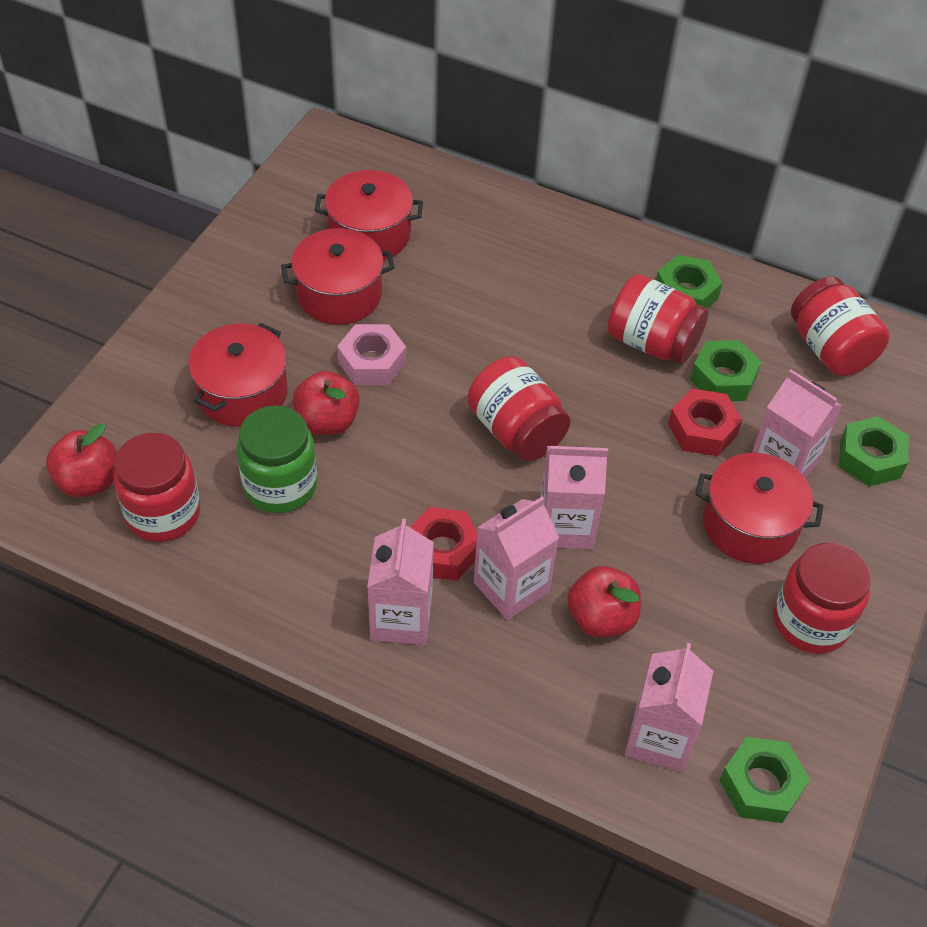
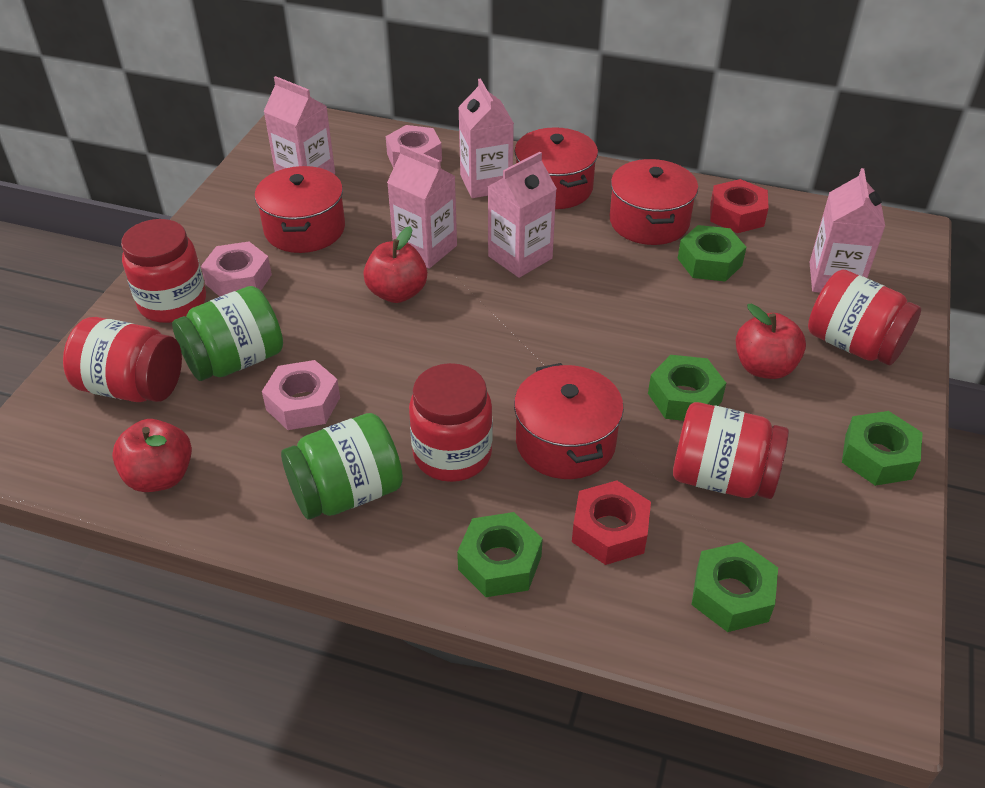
green jar: 1 -> 2
green nut: 4 -> 5
pink nut: 1 -> 3

